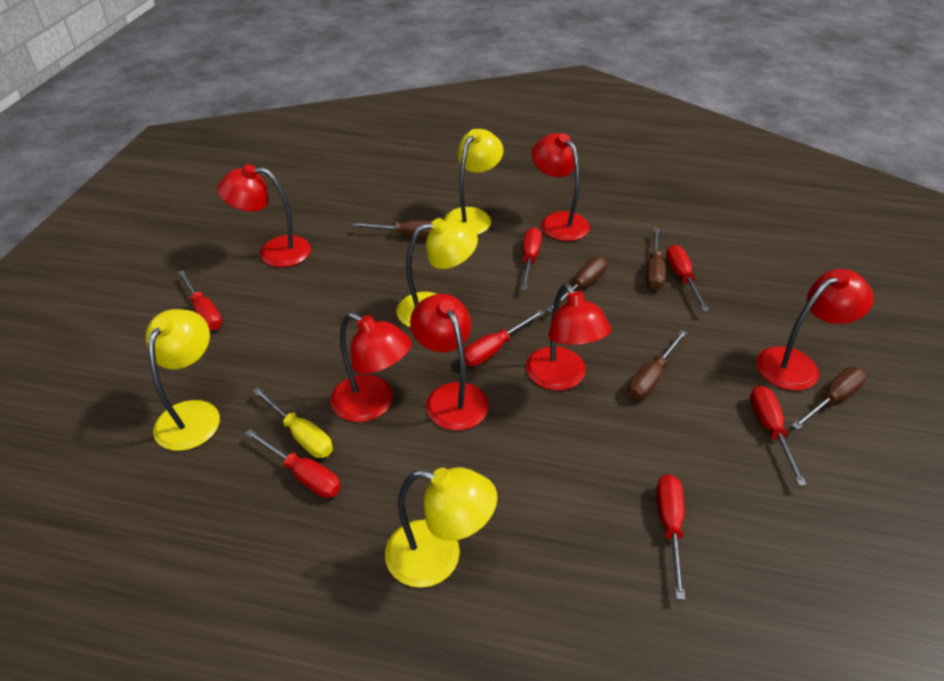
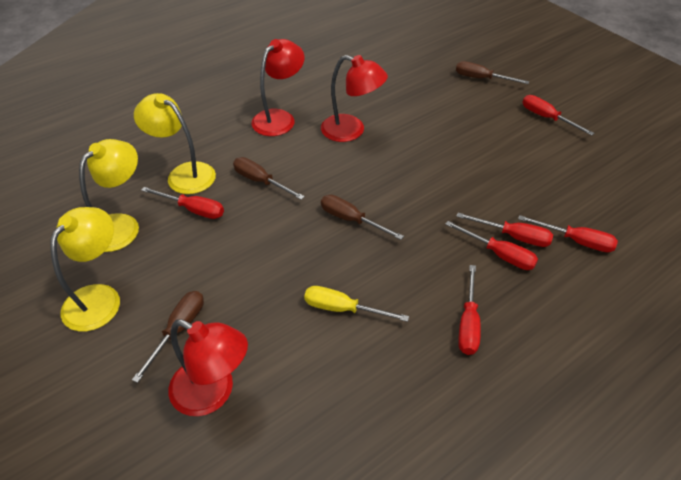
brown screwdriver: 5 -> 4
red lamp: 6 -> 3
red screwdriver: 7 -> 6
yellow lamp: 4 -> 3

